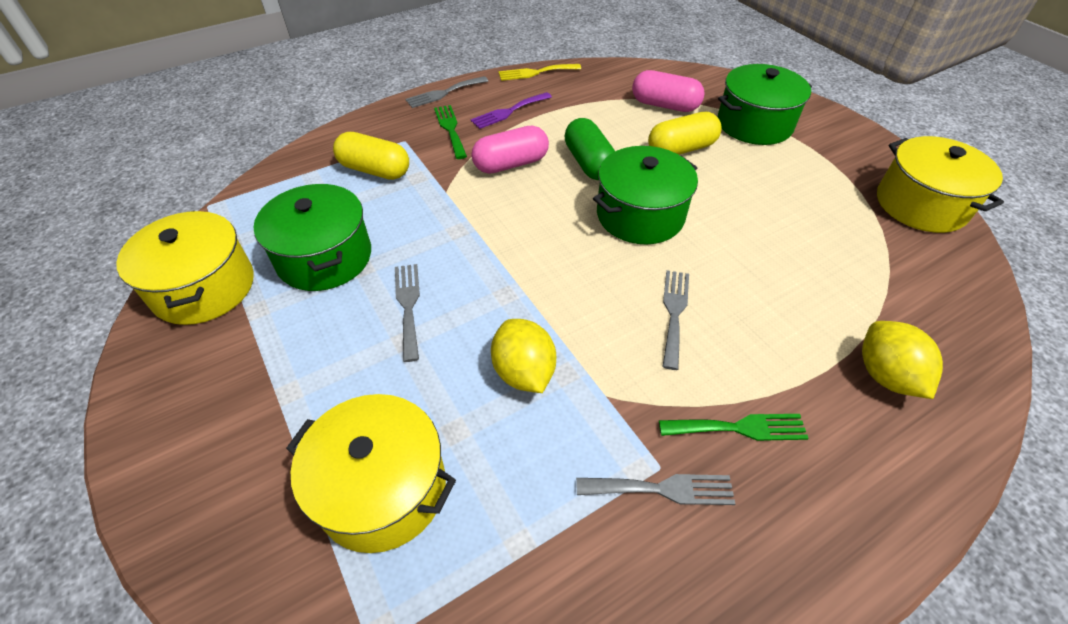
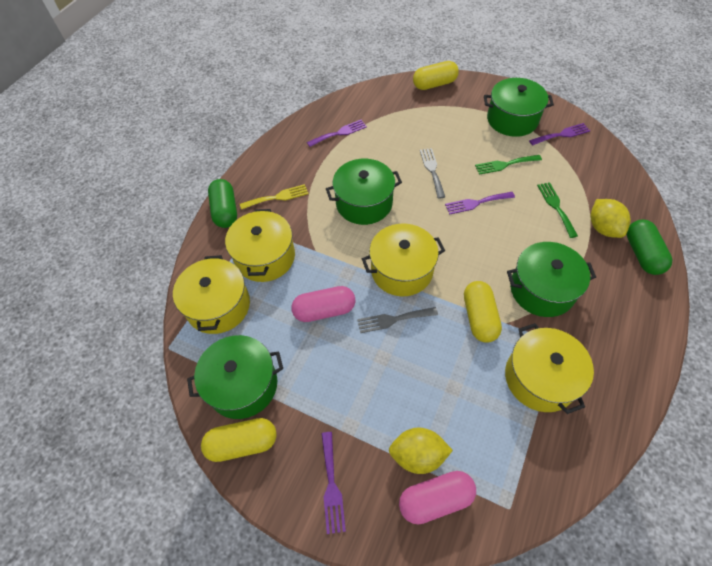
green capsule: 1 -> 2
green pot: 3 -> 4
grey fork: 4 -> 2
purple fork: 1 -> 4
yellow capsule: 2 -> 3
yellow pot: 3 -> 4

